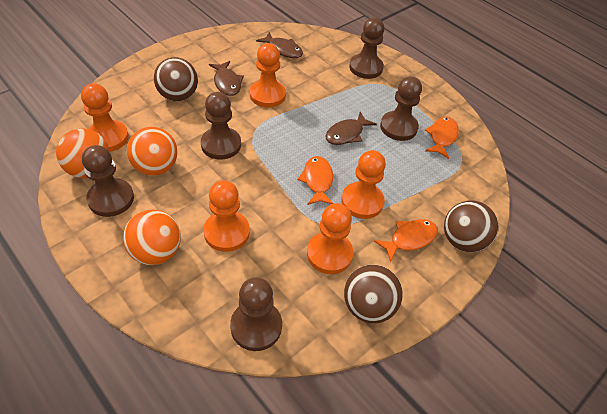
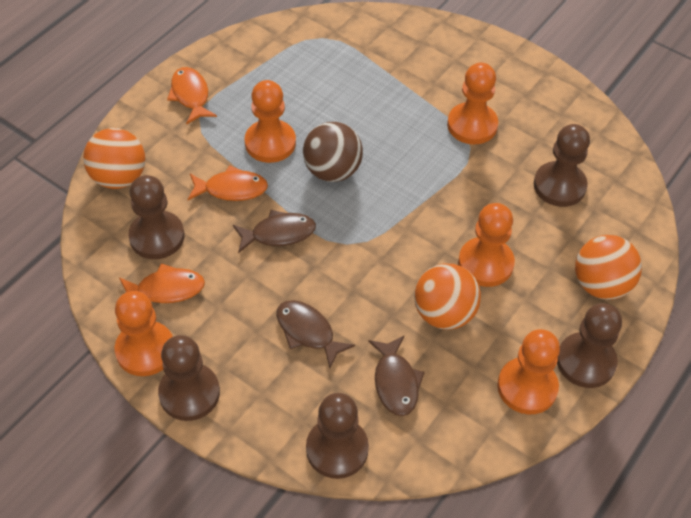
brown ball: 3 -> 1

